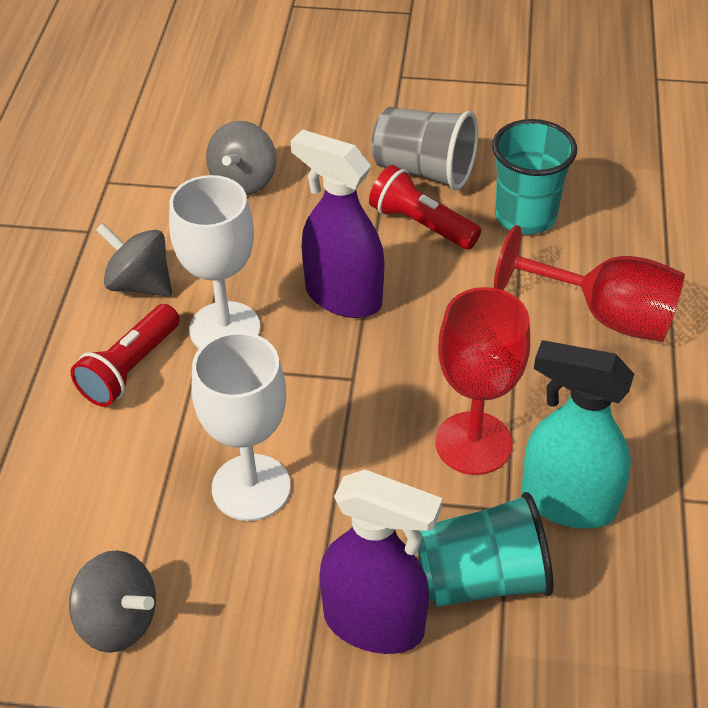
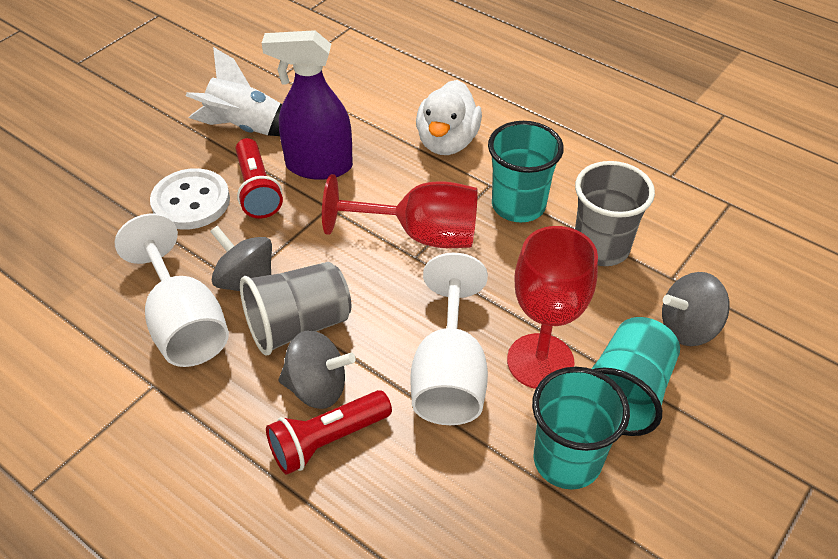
grey cup: 1 -> 2
purple spray bottle: 2 -> 1
turquoise cup: 2 -> 3
turquoise spray bottle: 1 -> 0
white button: 0 -> 1
white duck: 0 -> 1
white rocket: 0 -> 1

